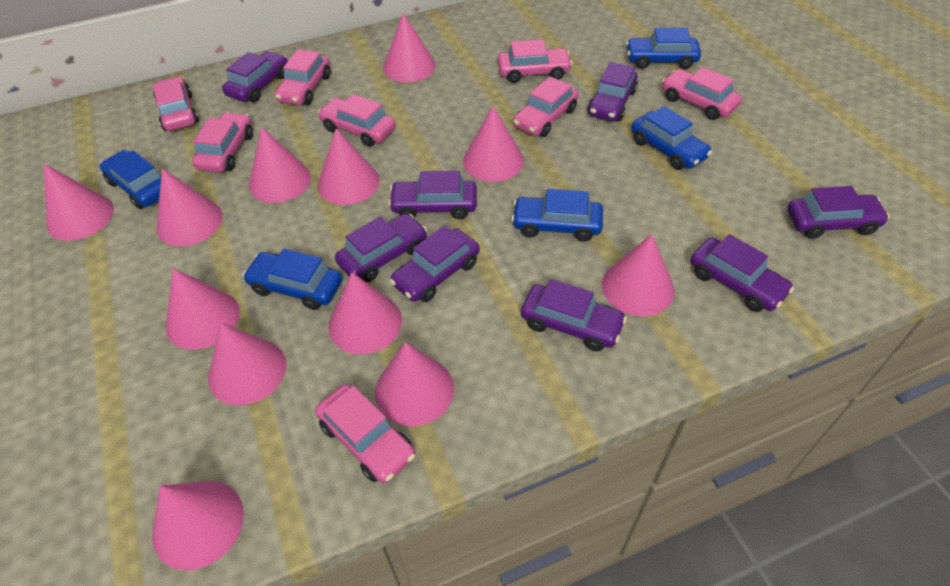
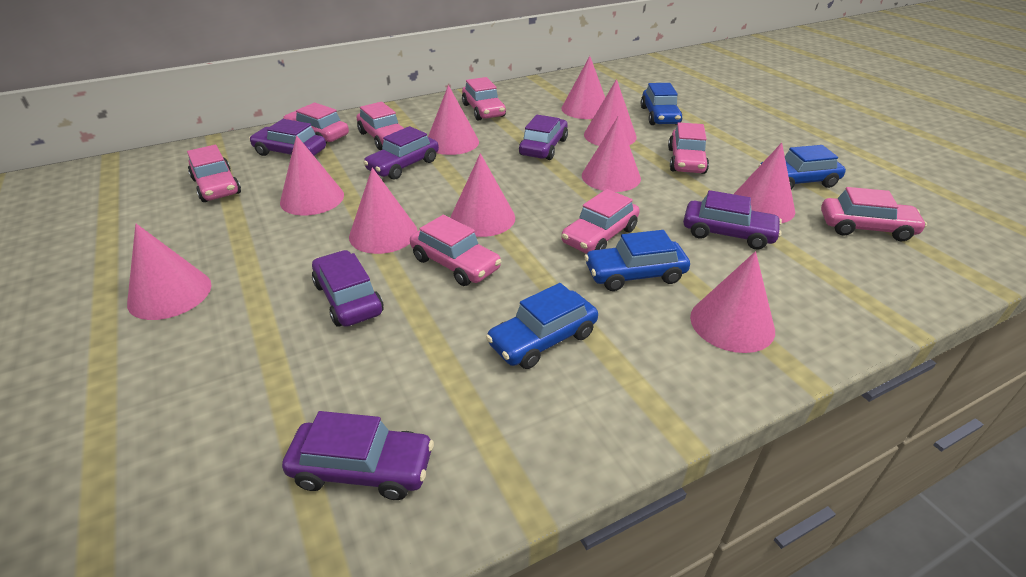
blue car: 5 -> 4
pink cone: 12 -> 10
purple car: 8 -> 6

